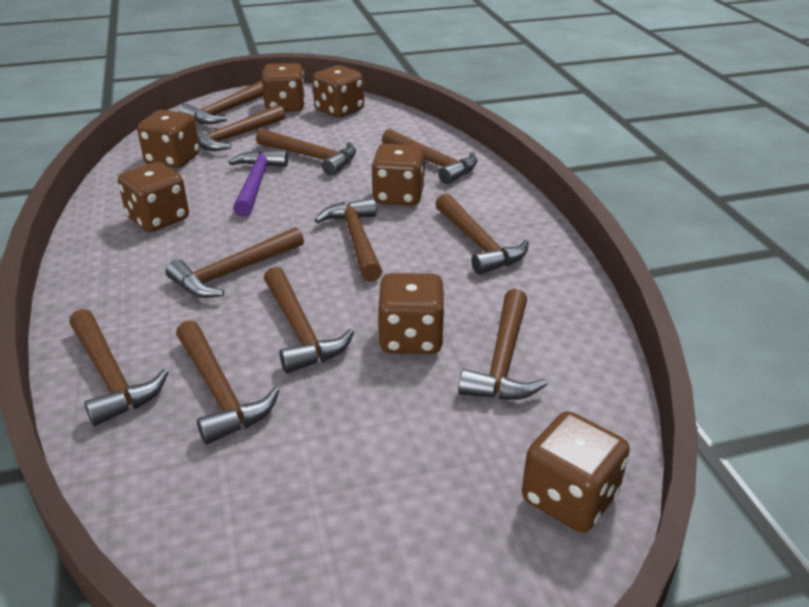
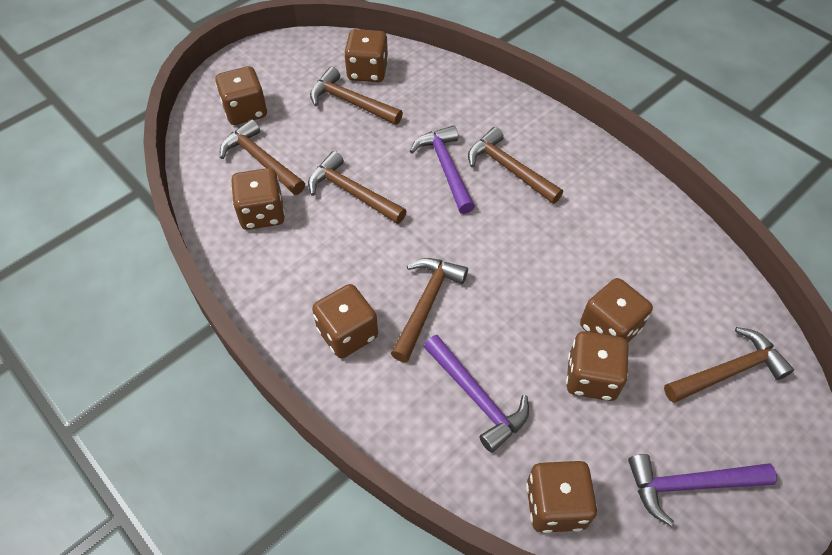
brown hammer: 11 -> 6
purple hammer: 1 -> 3

